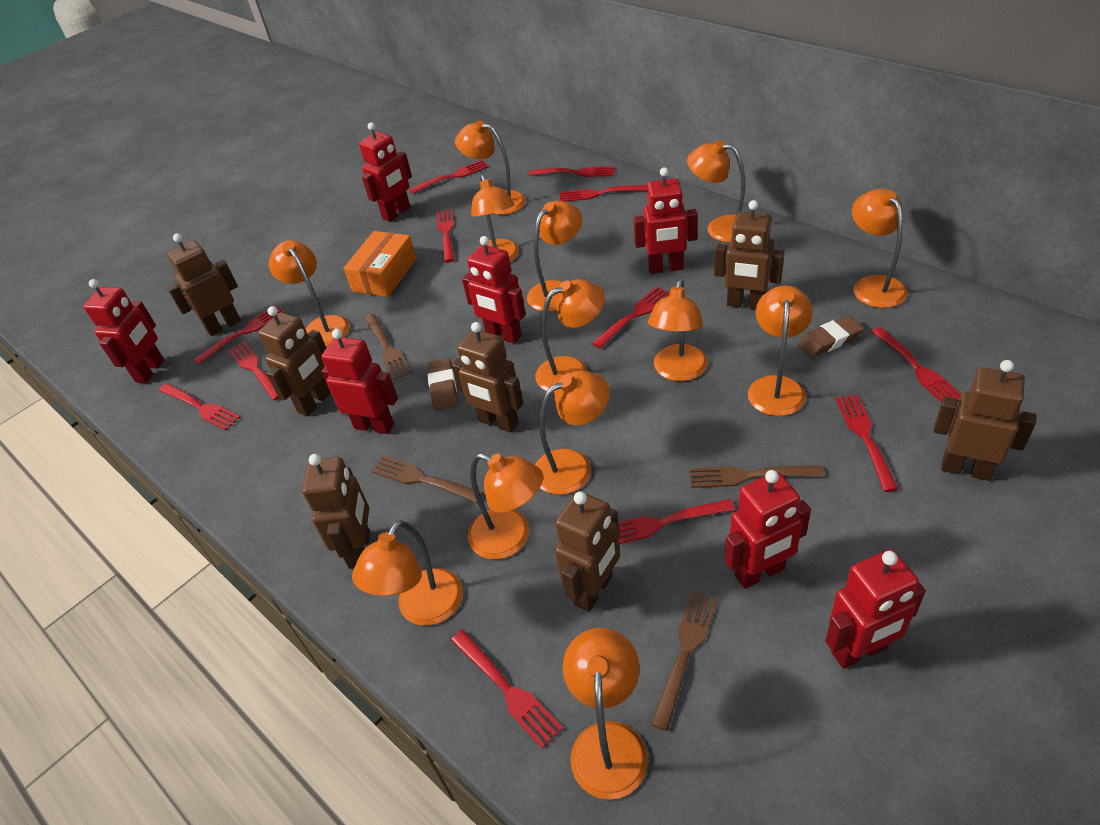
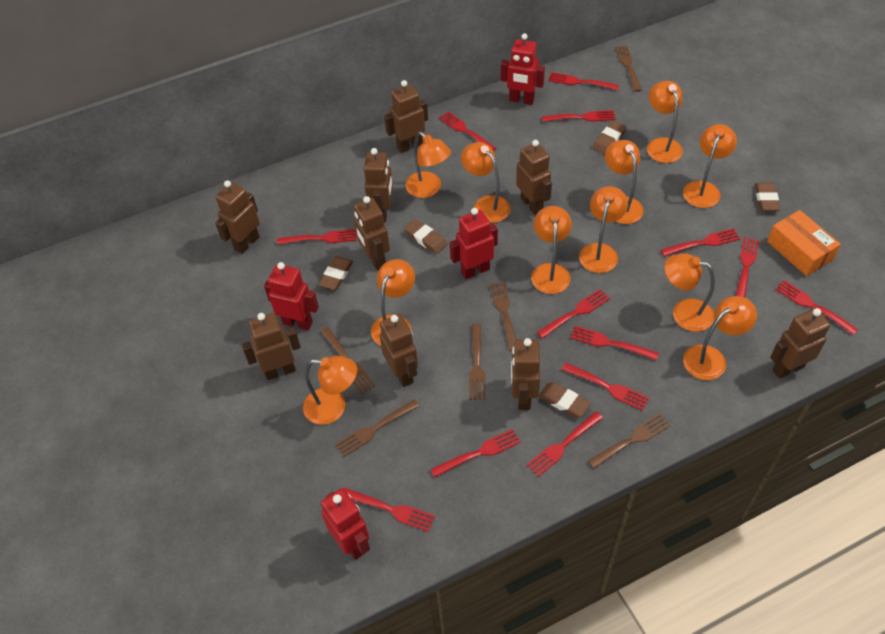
brown eraser: 2 -> 5
brown fork: 4 -> 6
brown robot: 7 -> 9
orange lamp: 13 -> 11
red fork: 12 -> 13
red robot: 7 -> 4

